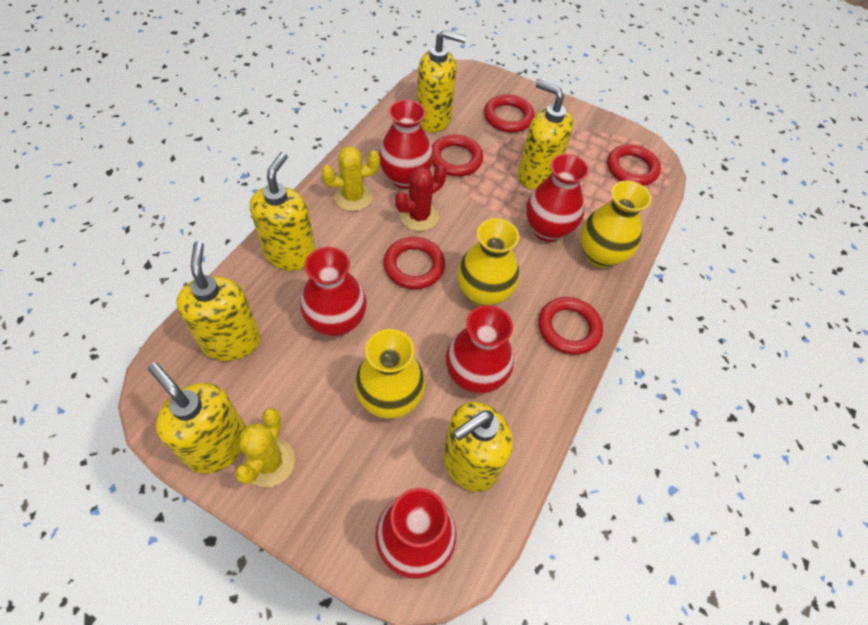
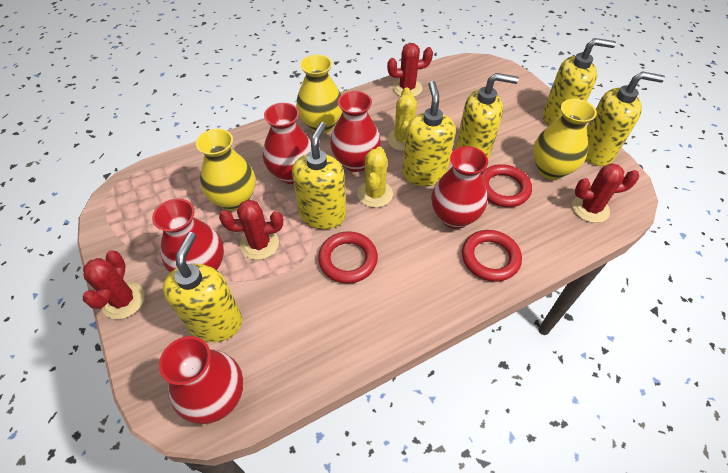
red cactus: 1 -> 4
red ring: 5 -> 3

